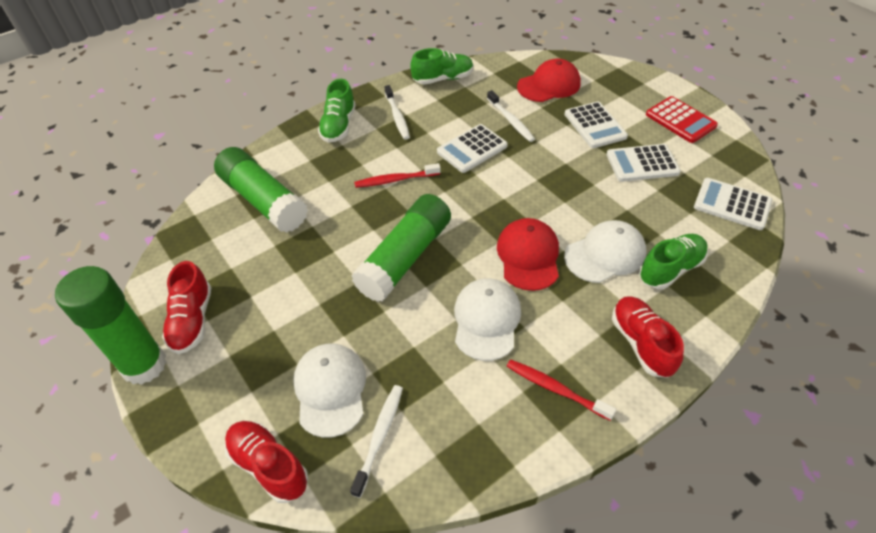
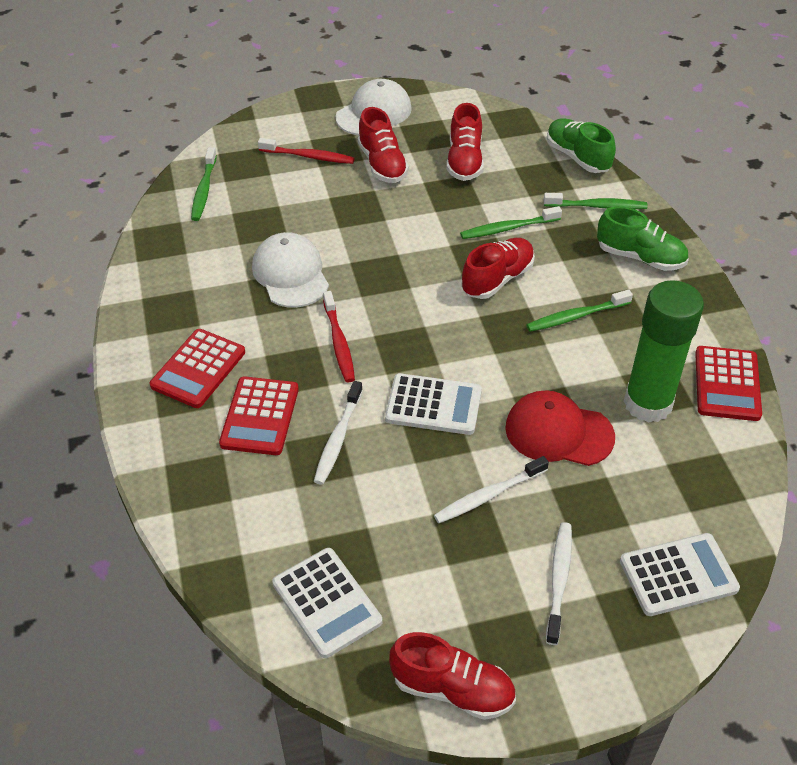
green glue stick: 3 -> 1
green shoe: 3 -> 2
green toothbrush: 0 -> 4
red calculator: 1 -> 3
red cap: 2 -> 1
red shoe: 3 -> 4
white calculator: 4 -> 3
white cap: 3 -> 2

